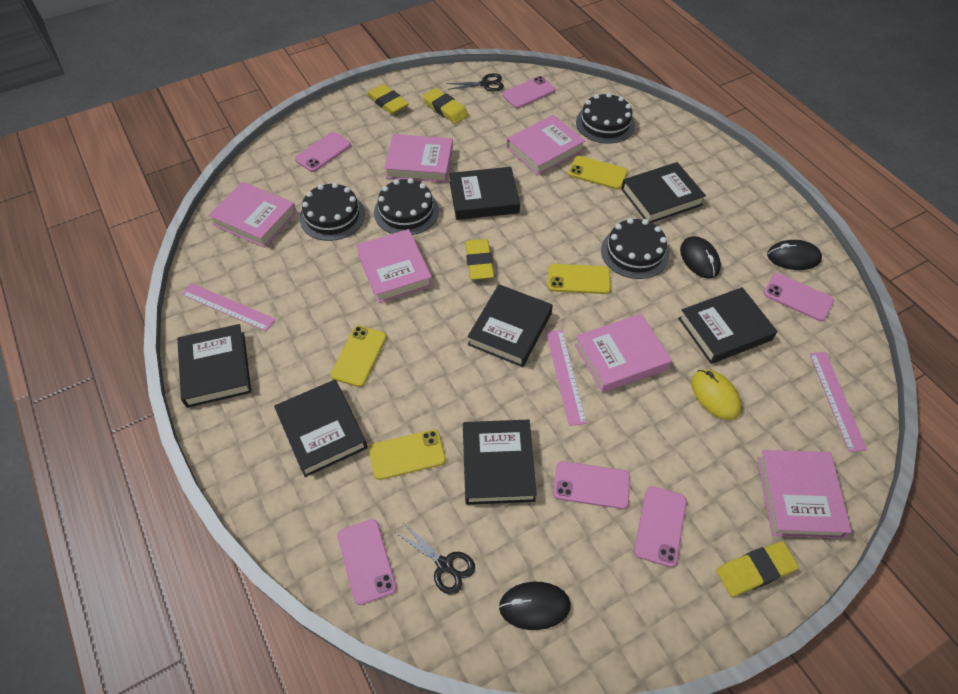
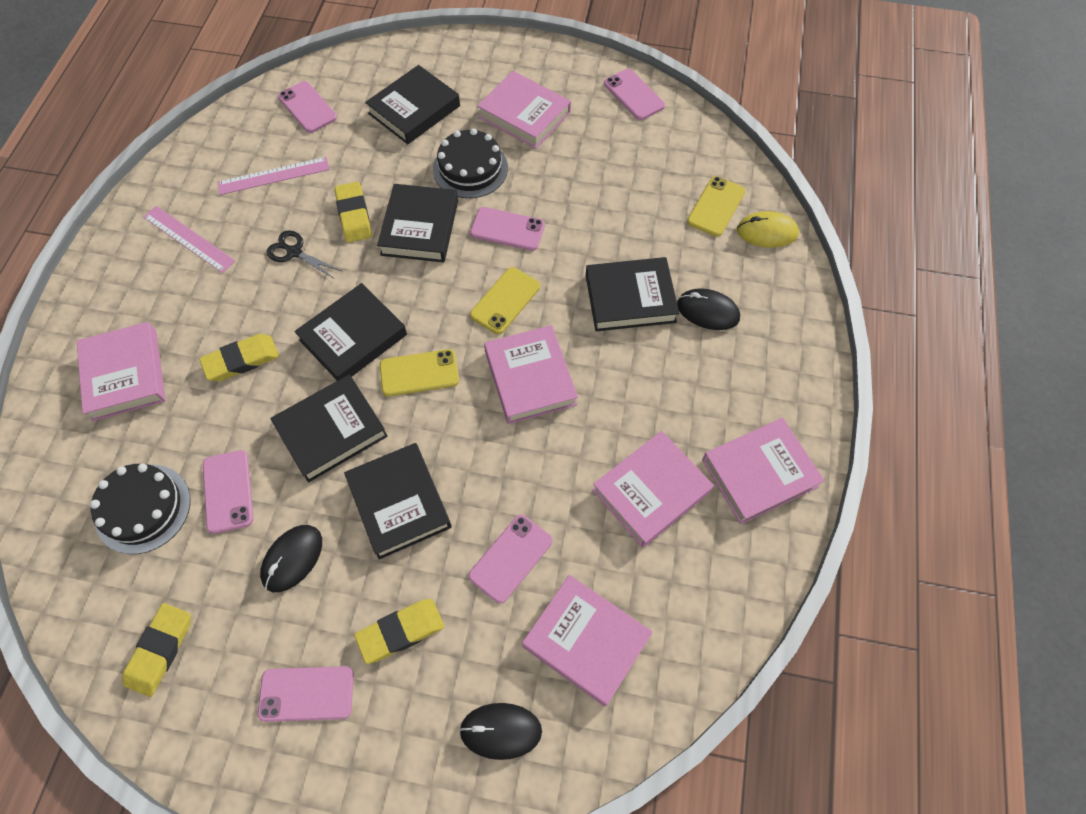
black book: 7 -> 6
black cake: 4 -> 2
black scissors: 2 -> 1
pink ruler: 3 -> 2
yellow phone: 4 -> 3

